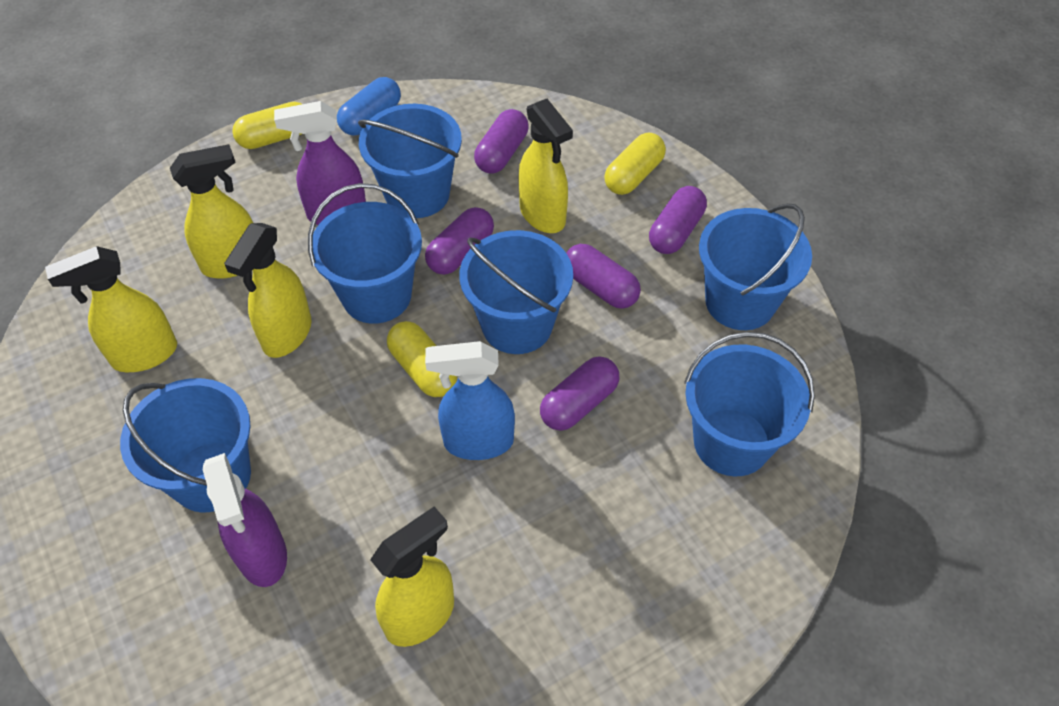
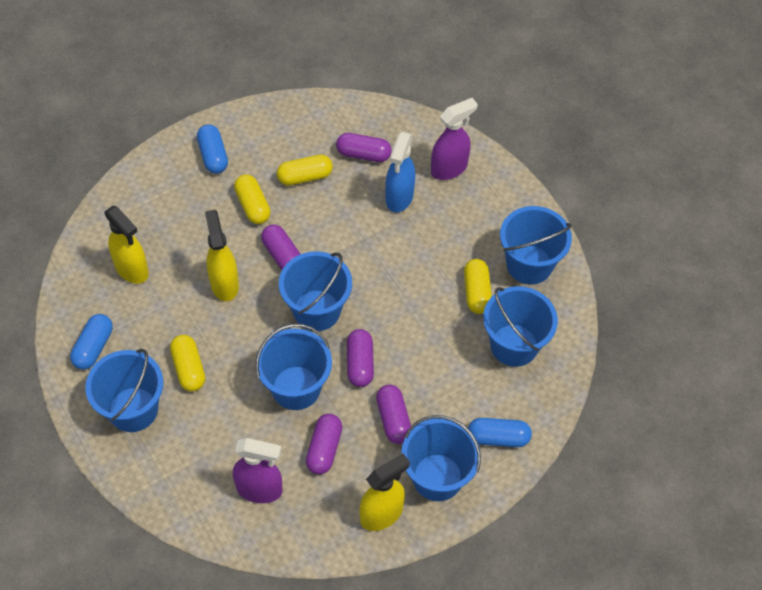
blue capsule: 1 -> 3
yellow capsule: 3 -> 4
yellow spray bottle: 5 -> 3

